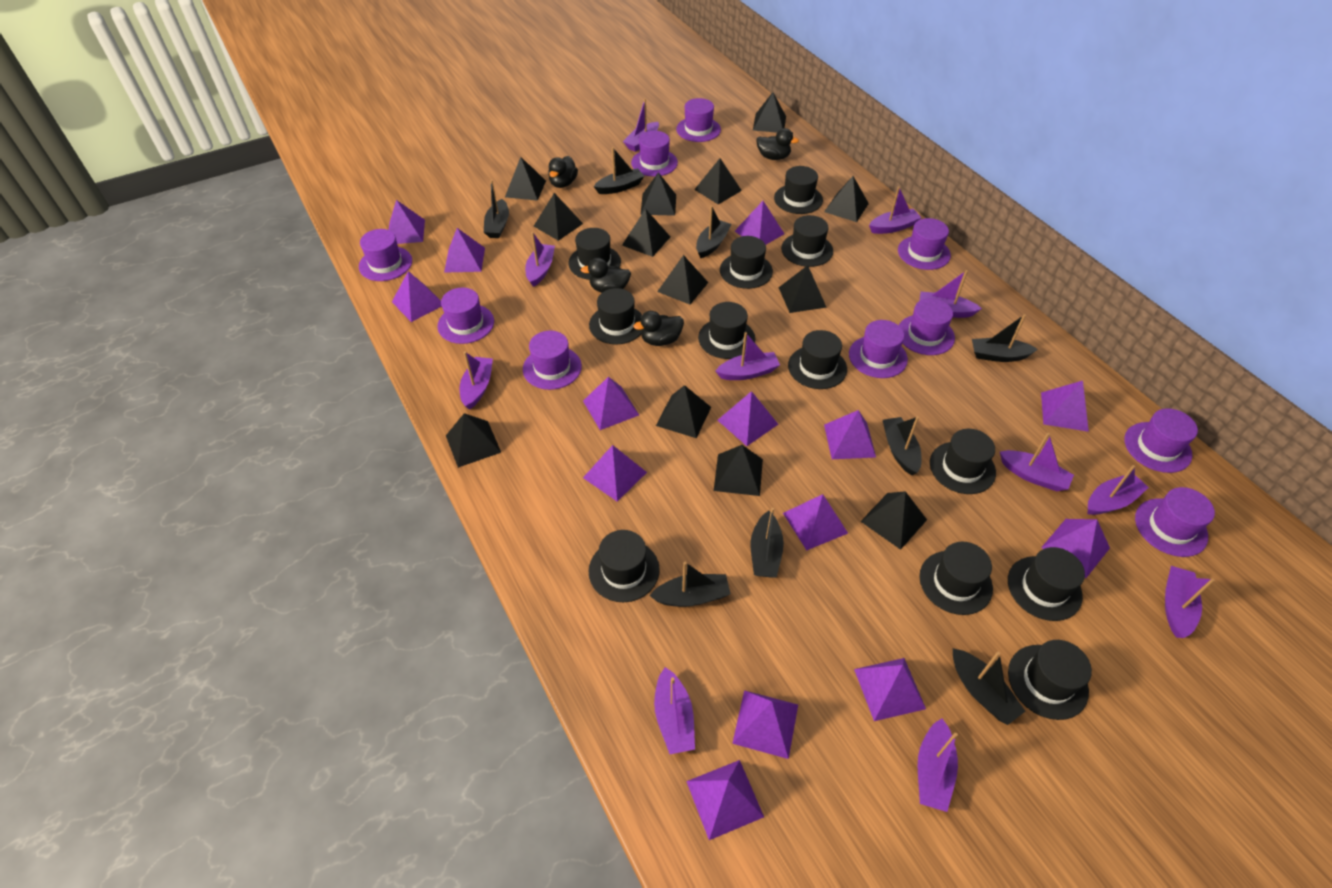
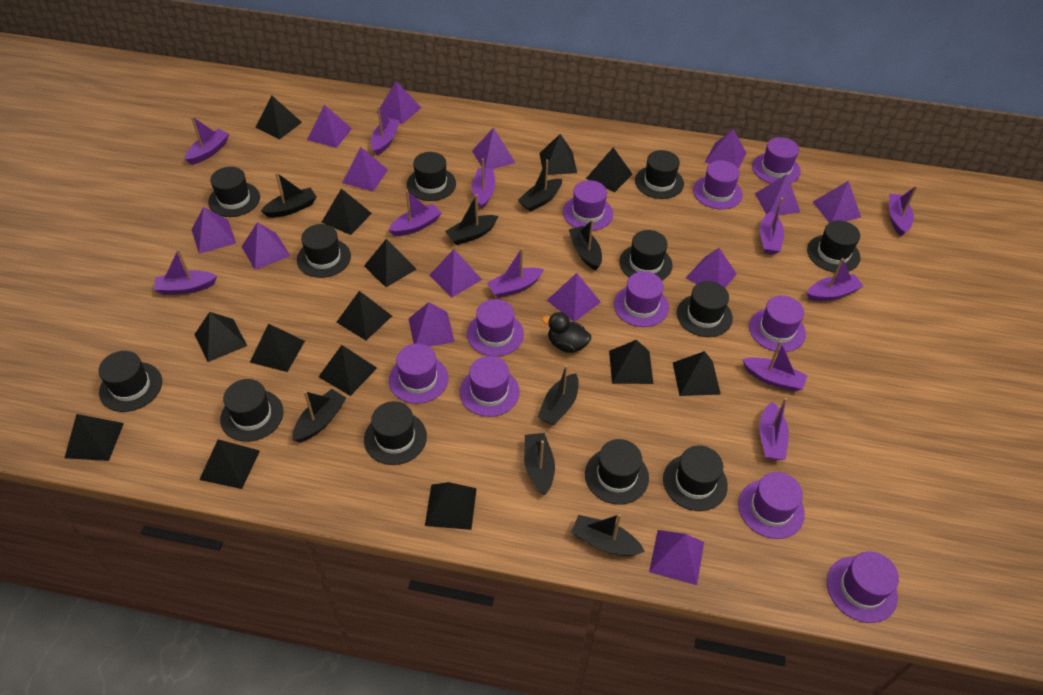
black duck: 4 -> 1
black pyramid: 13 -> 14

